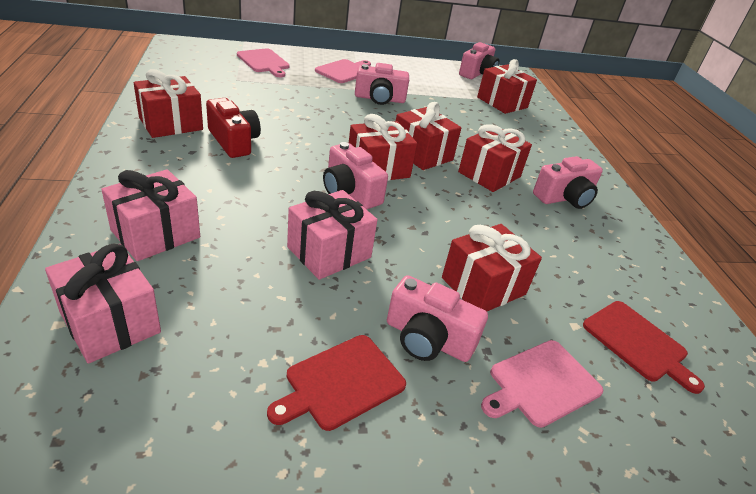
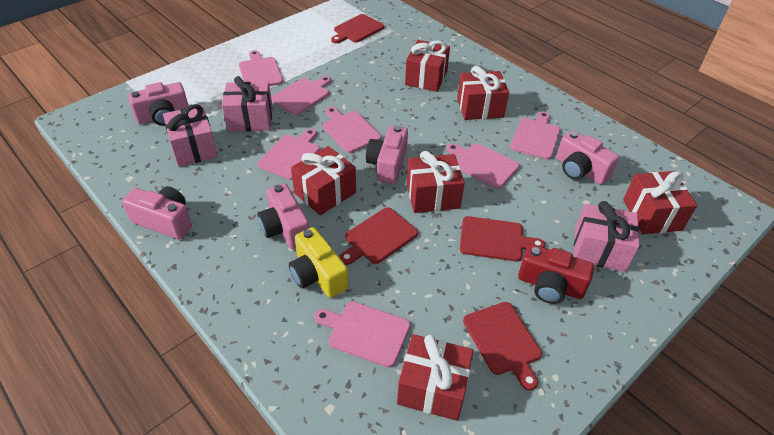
pink cutting board: 3 -> 7
red cutting board: 2 -> 4
yellow camera: 0 -> 1

